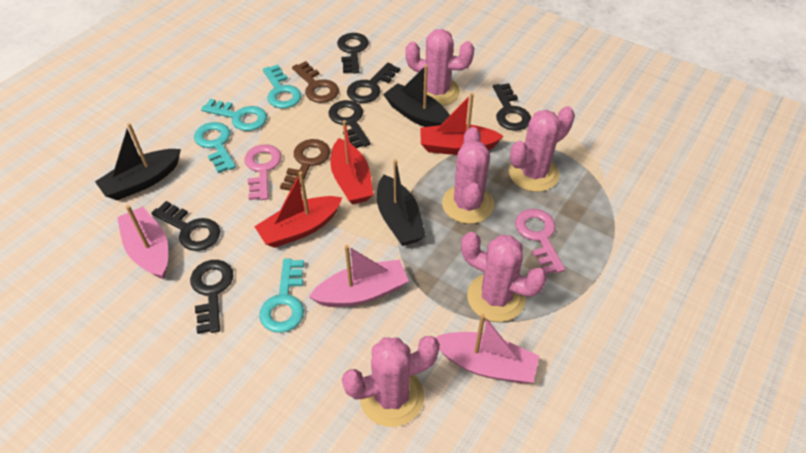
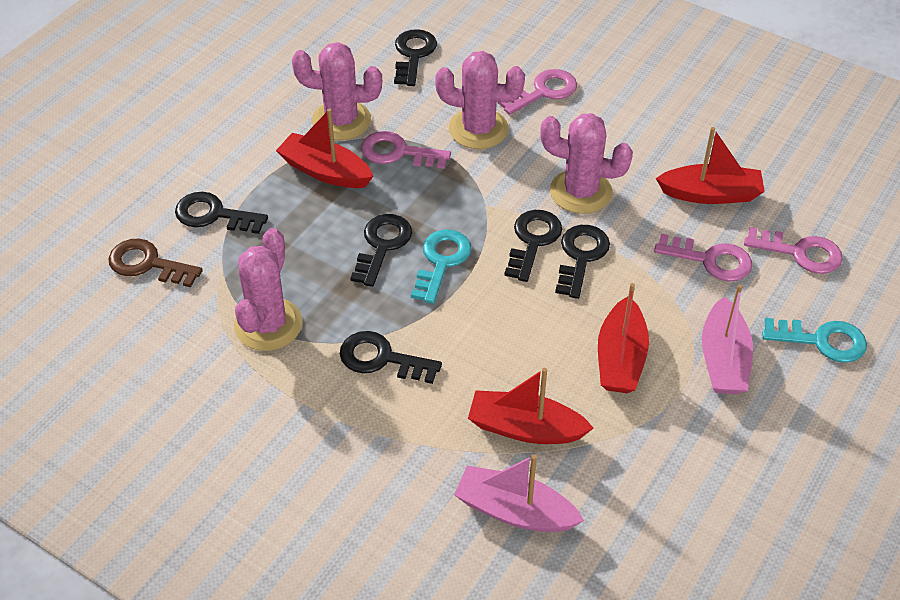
black boat: 3 -> 0
brown key: 2 -> 1
pink boat: 3 -> 2
pink cactus: 5 -> 4
pink key: 2 -> 4
red boat: 3 -> 4
turquoise key: 4 -> 2

